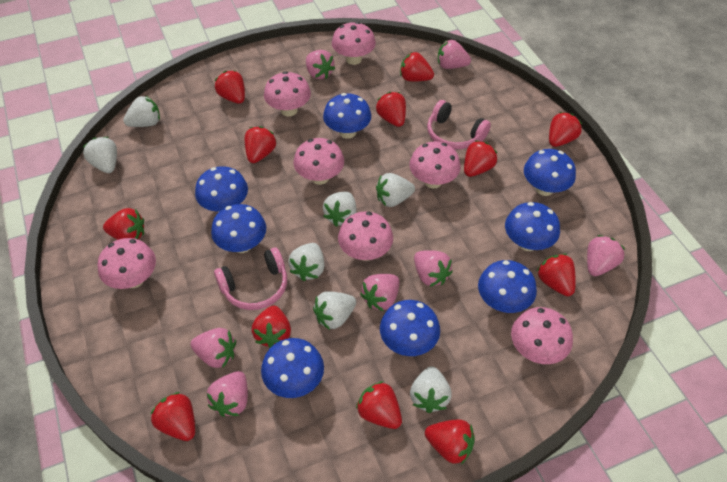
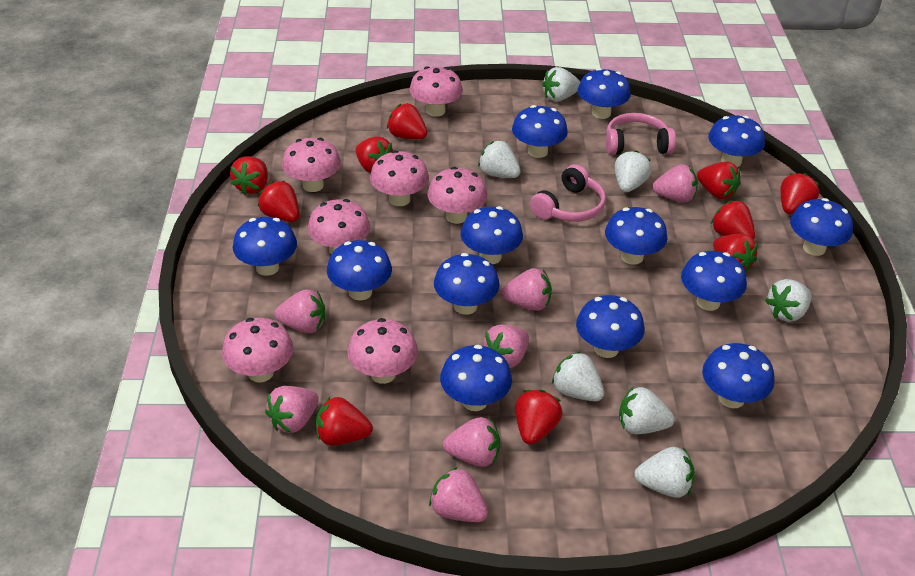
blue mushroom: 8 -> 13
red strawberry: 12 -> 10

